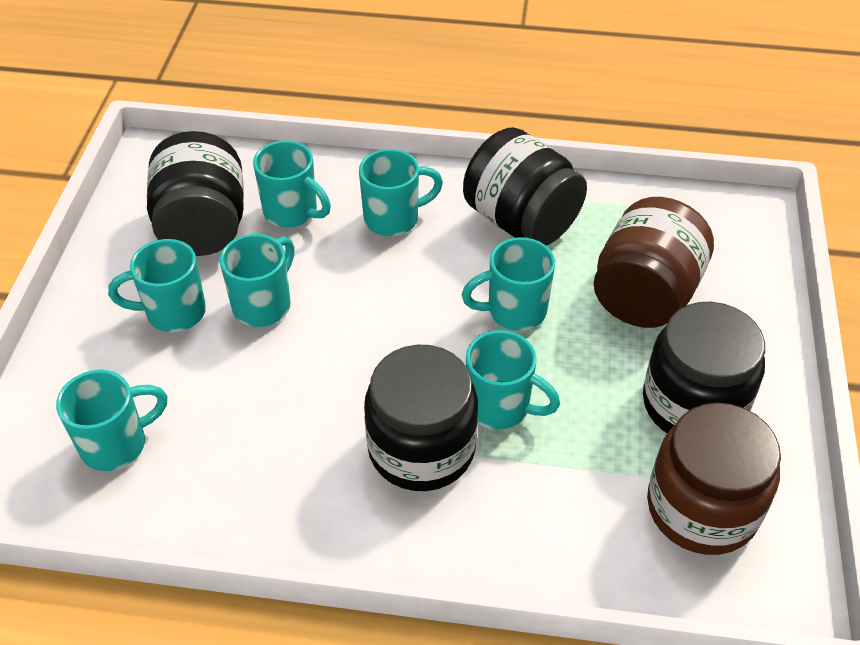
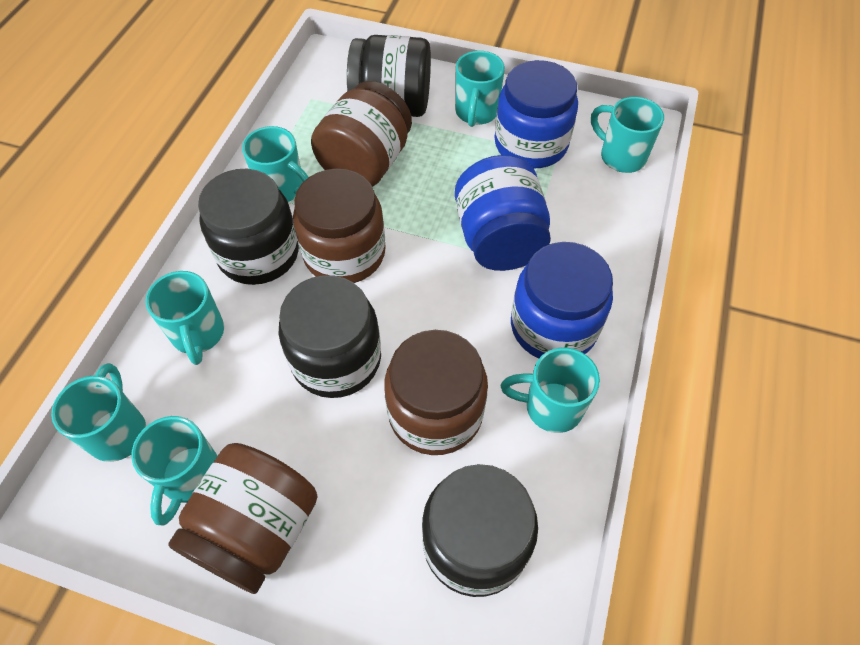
blue jar: 0 -> 3
brown jar: 2 -> 4

